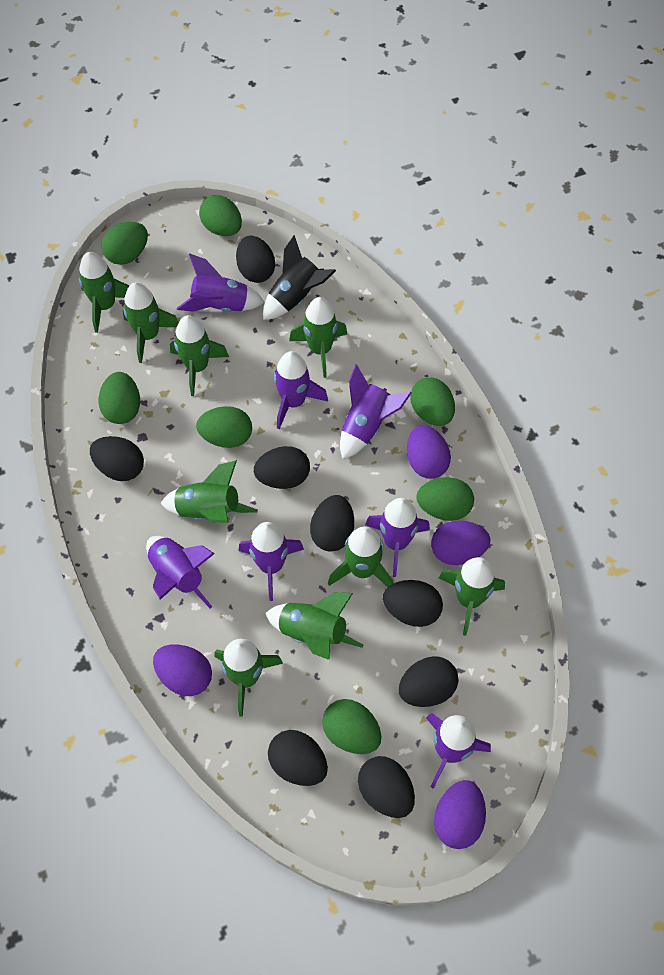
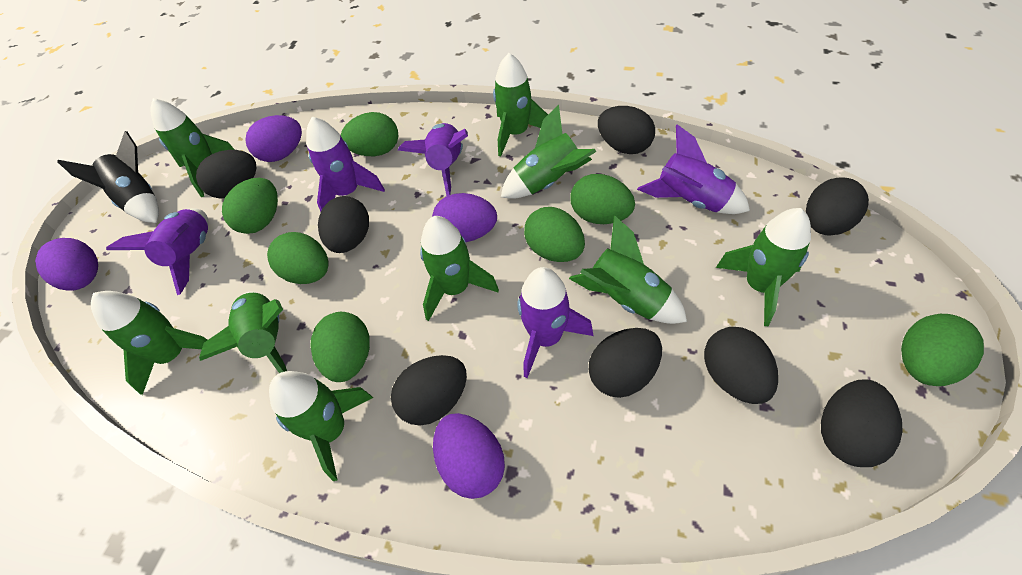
purple rocket: 7 -> 5

